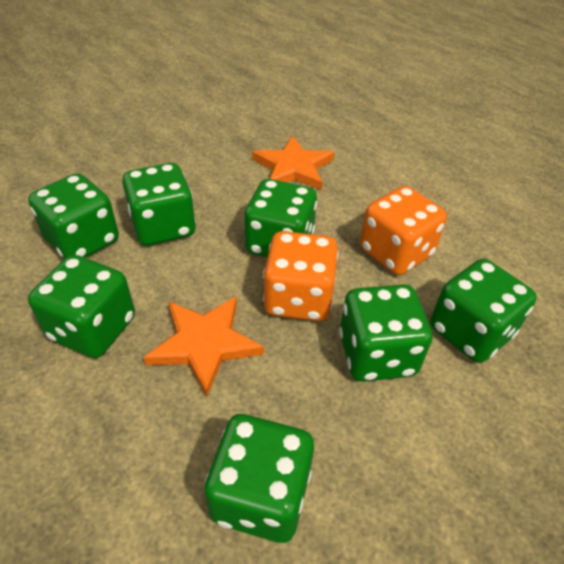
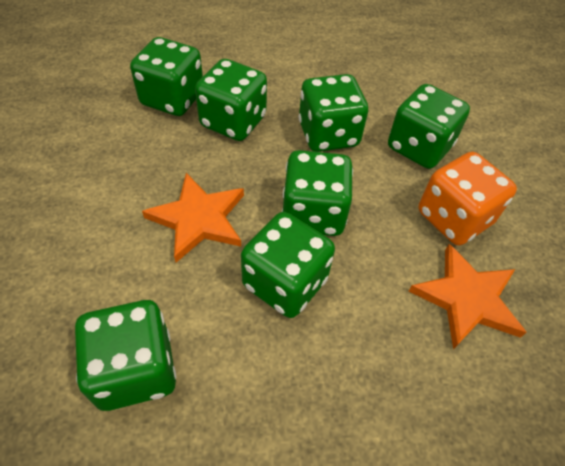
orange dice: 2 -> 1

